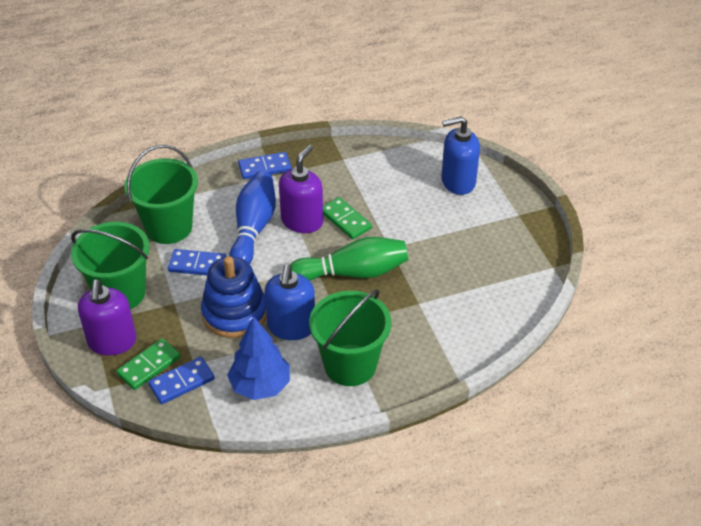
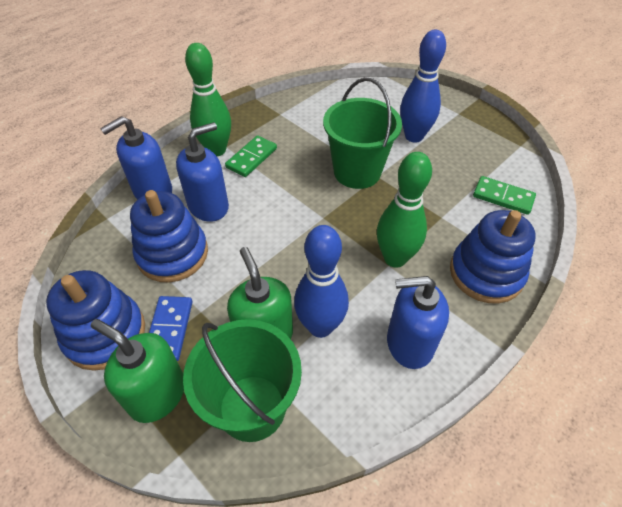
blue bowling pin: 1 -> 2
blue domino: 3 -> 1
blue soap dispenser: 2 -> 3
blue stacking toy: 1 -> 3
blue tree: 1 -> 0
green bowling pin: 1 -> 2
green bucket: 3 -> 2
green soap dispenser: 0 -> 2
purple soap dispenser: 2 -> 0

